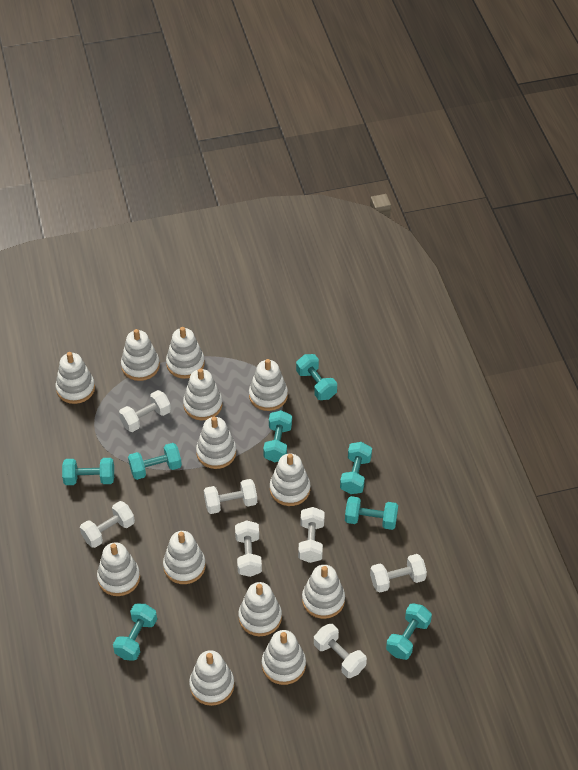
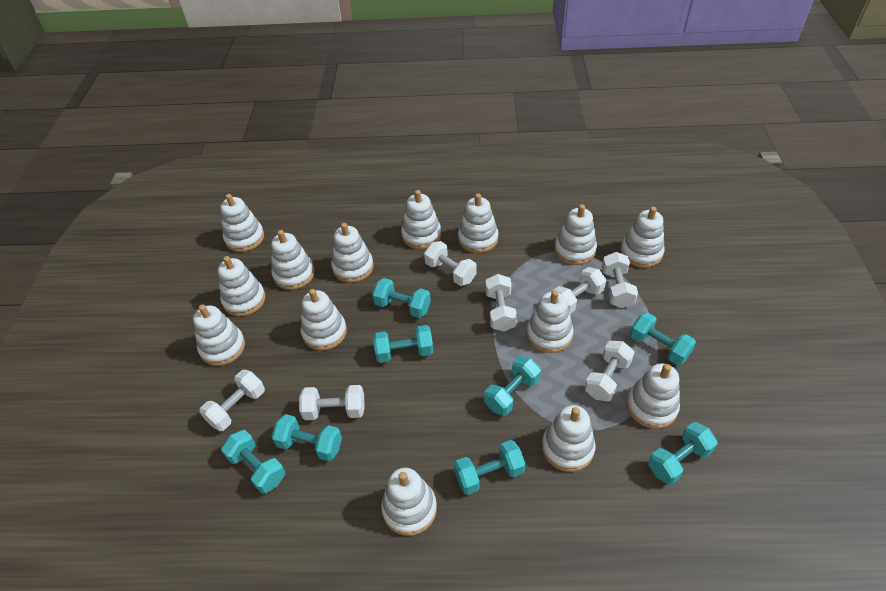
white stacking toy: 13 -> 14

